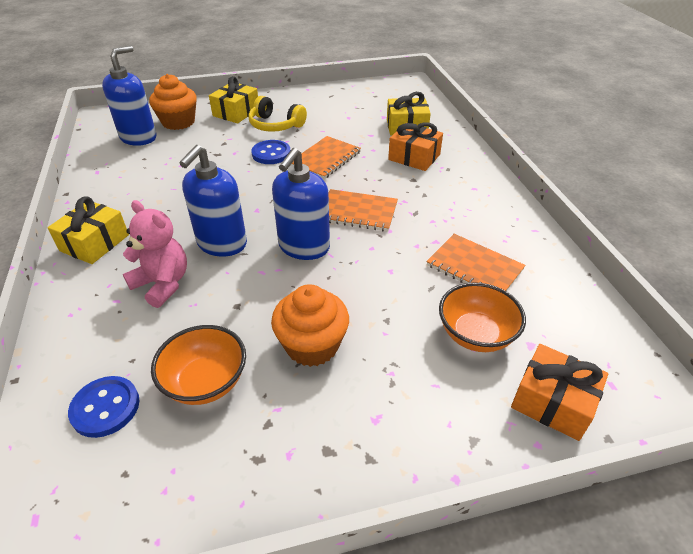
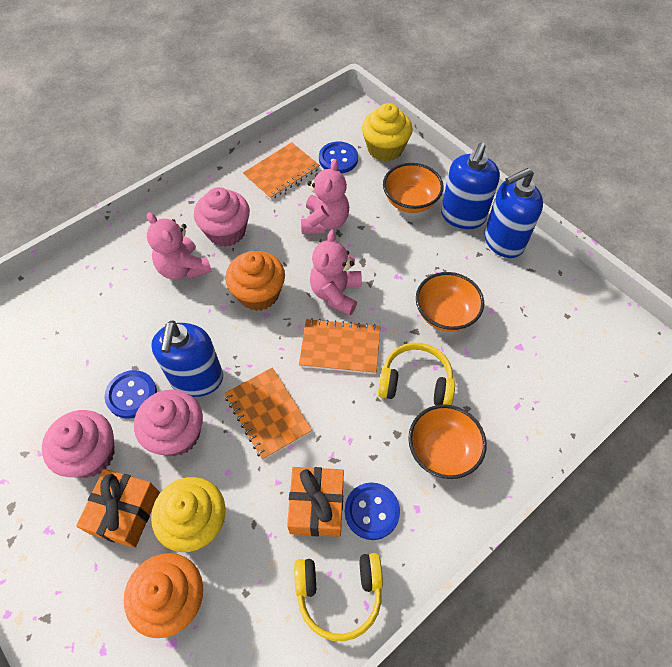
blue button: 2 -> 3
orange bowl: 2 -> 3
pink cupcake: 0 -> 3
pink teddy bear: 1 -> 3
yellow cupcake: 0 -> 2
yellow gift: 3 -> 0
yellow headphones: 1 -> 2

